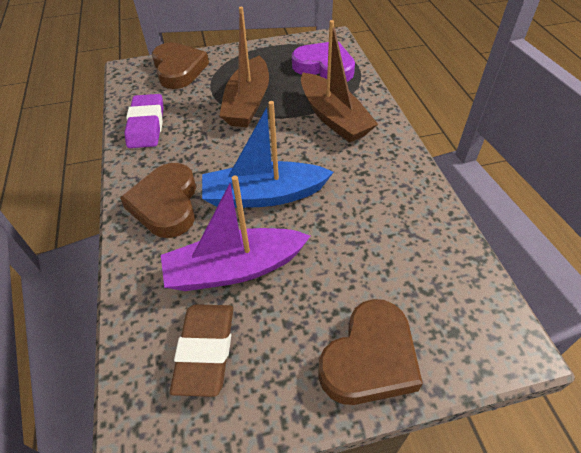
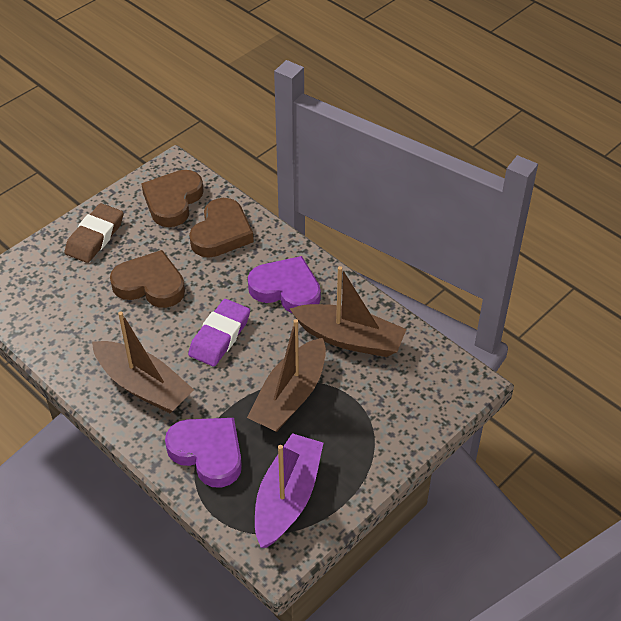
blue boat: 1 -> 0
brown boat: 2 -> 3
purple heart: 1 -> 2

